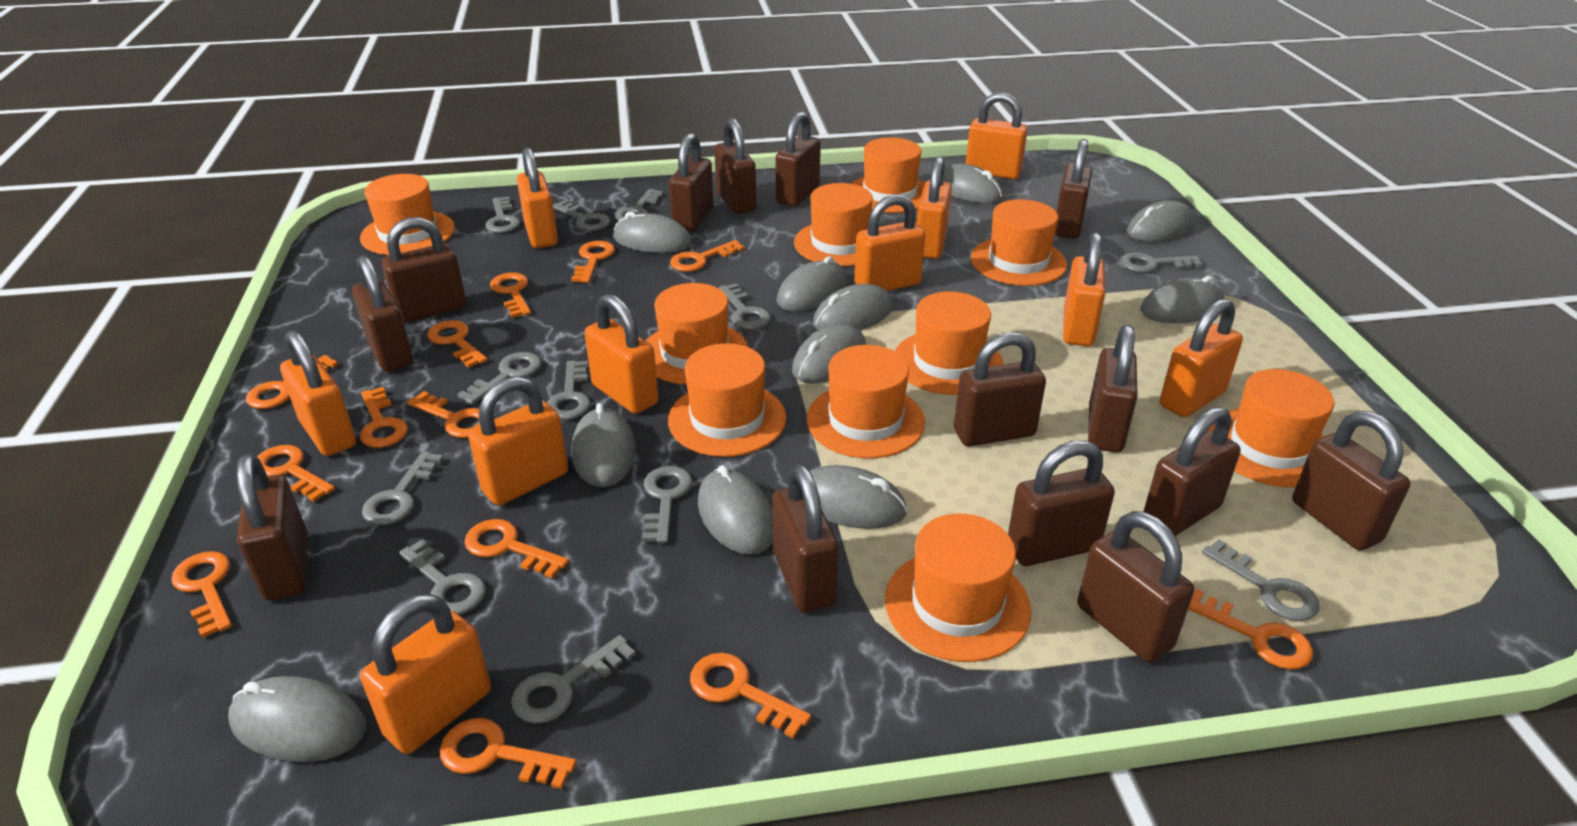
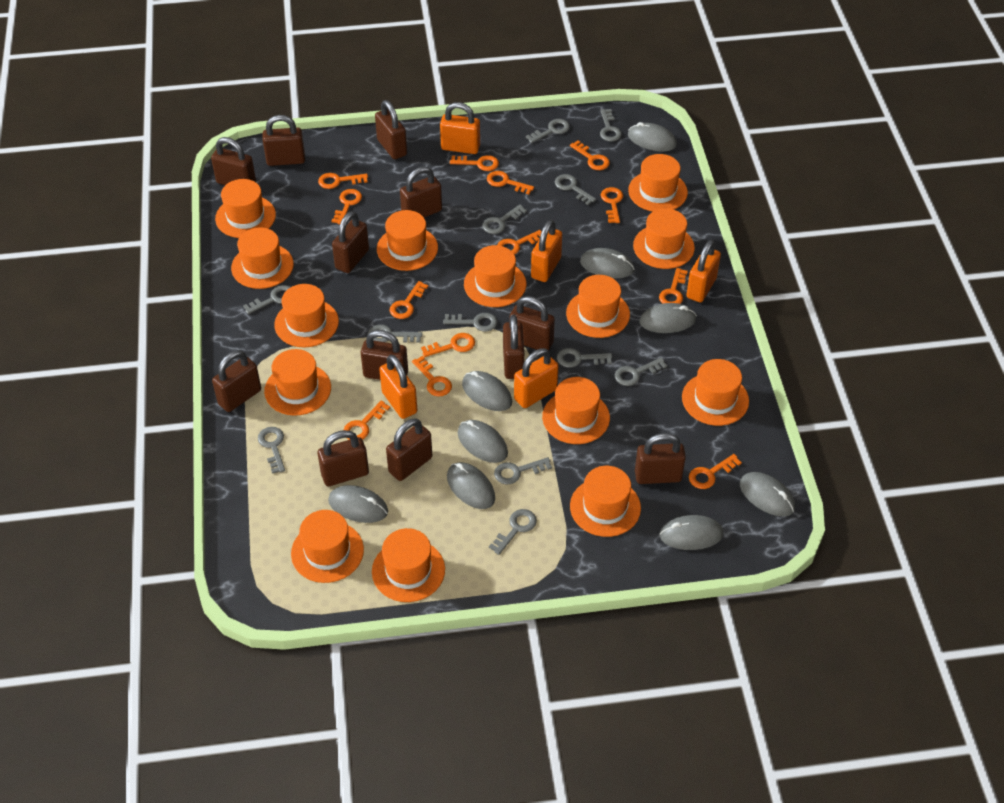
brown padlock: 14 -> 12
grey mouse: 11 -> 9
orange hat: 10 -> 14
orange padlock: 10 -> 5

